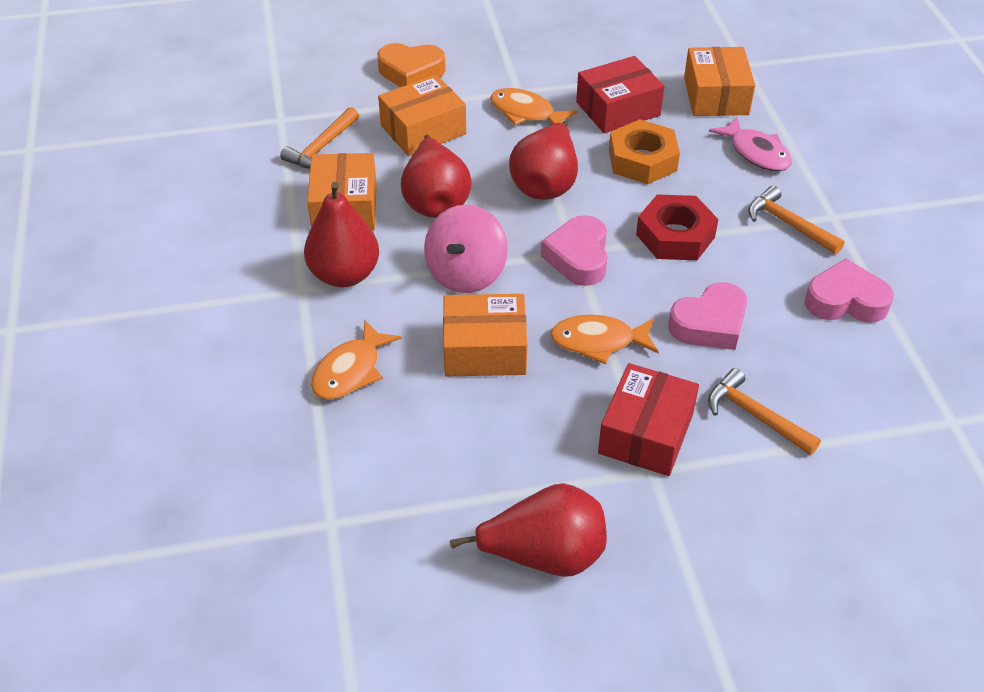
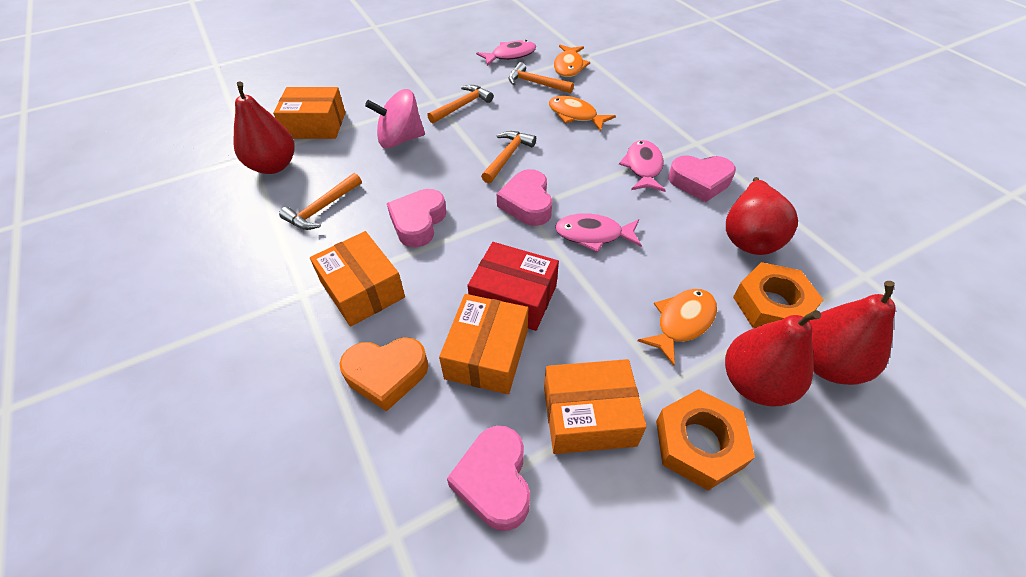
orange hammer: 3 -> 4
orange nut: 1 -> 2
pink fish: 1 -> 3
pink heart: 3 -> 4
red box: 2 -> 1
red nut: 1 -> 0

